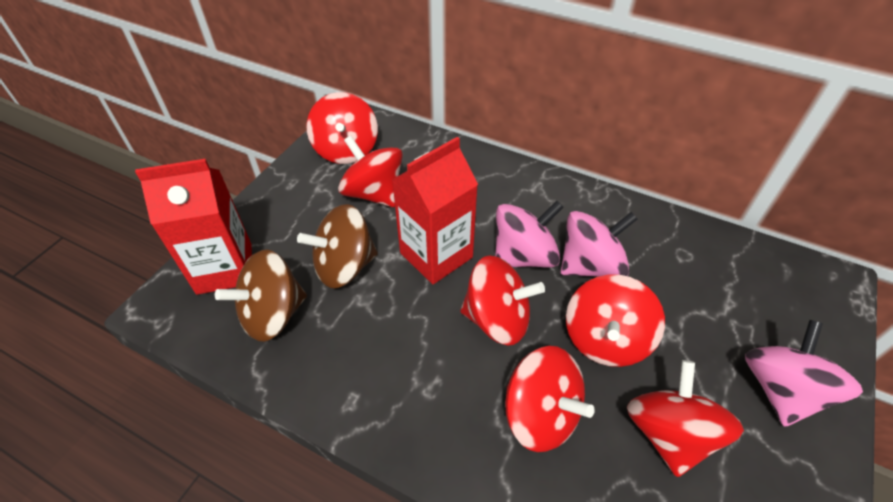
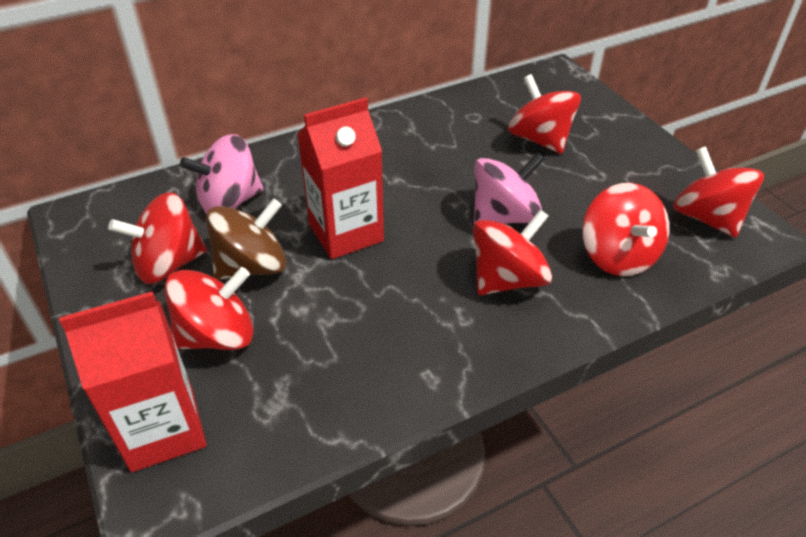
brown spinning top: 2 -> 1
pink spinning top: 3 -> 2

